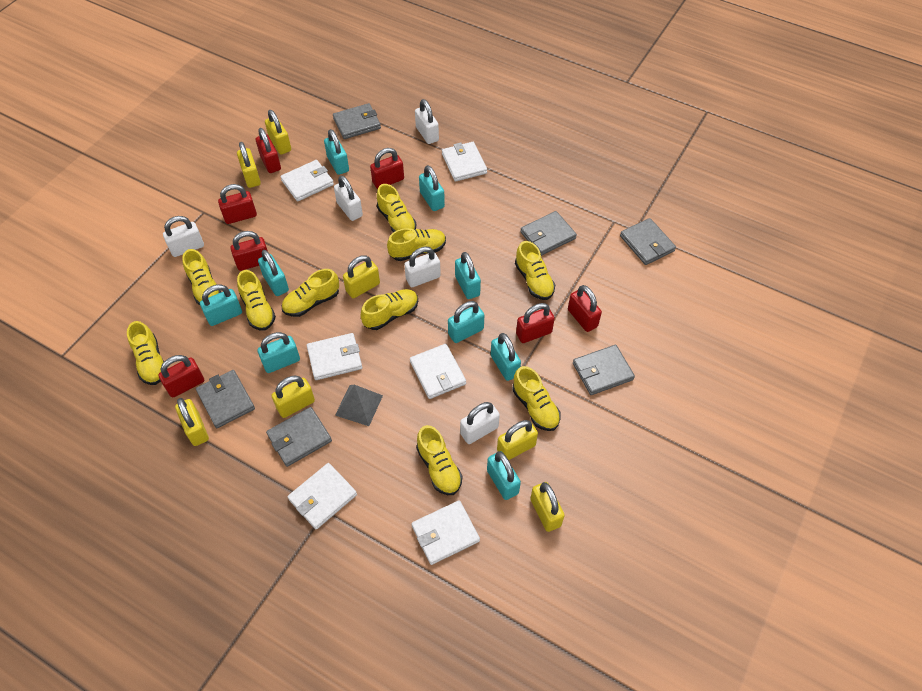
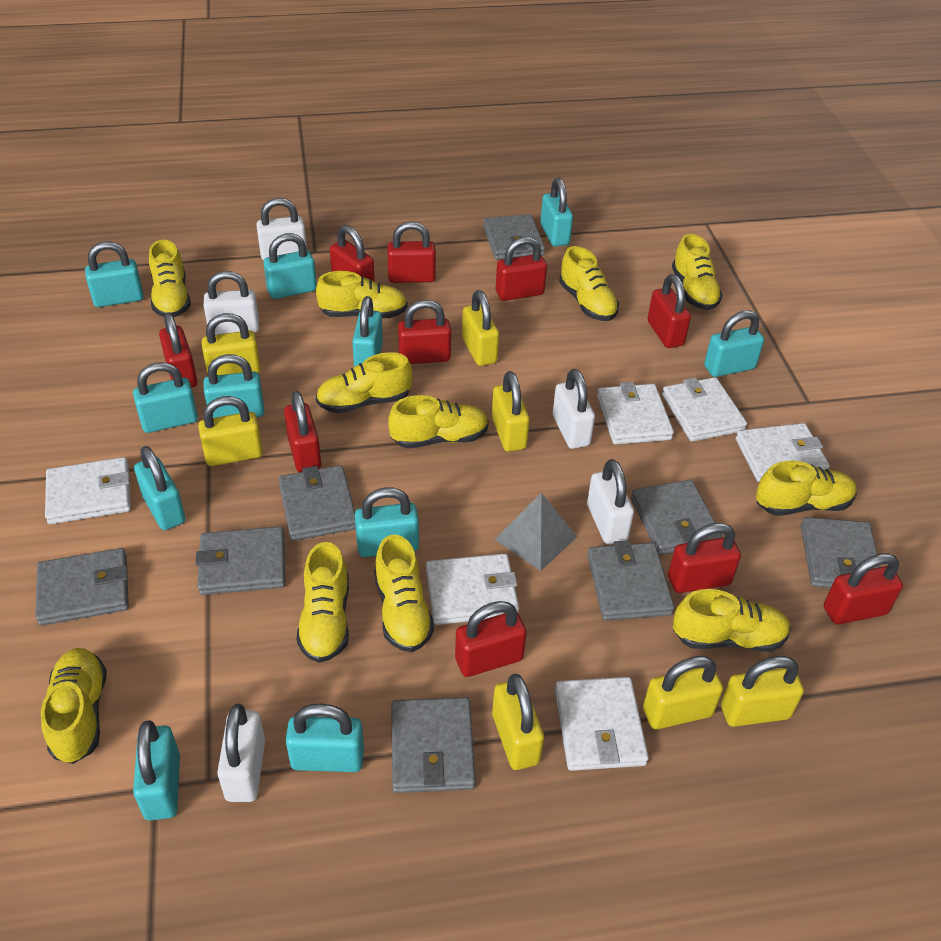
grey wallet: 6 -> 8
red padlock: 7 -> 10
turquoise padlock: 9 -> 11
yellow shoe: 10 -> 11

